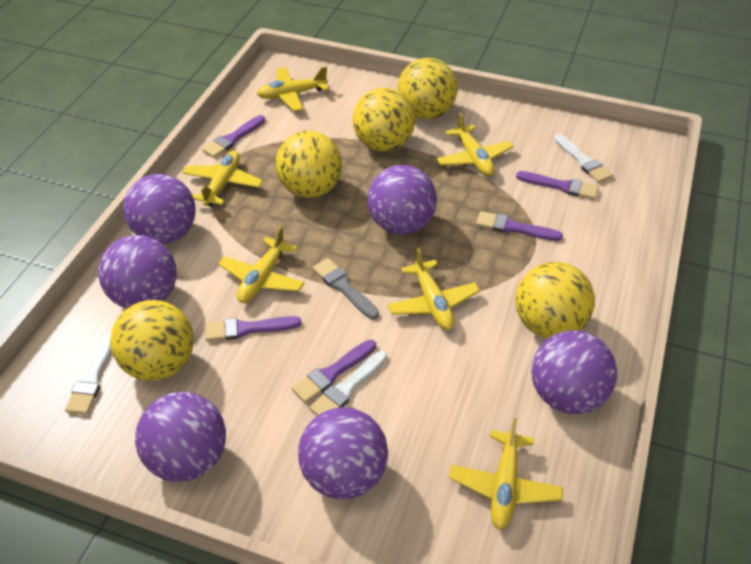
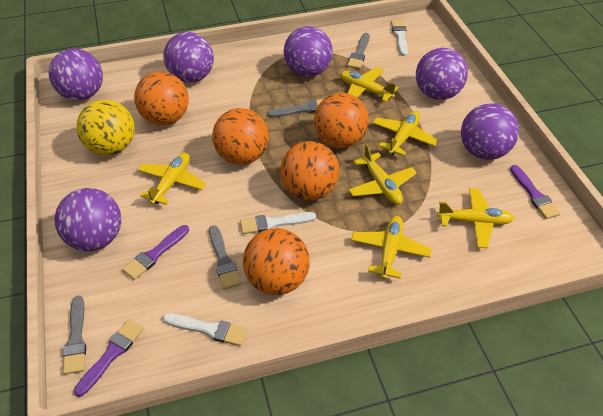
grey brush: 1 -> 4
orange ball: 0 -> 5
purple brush: 5 -> 3
yellow ball: 5 -> 1

